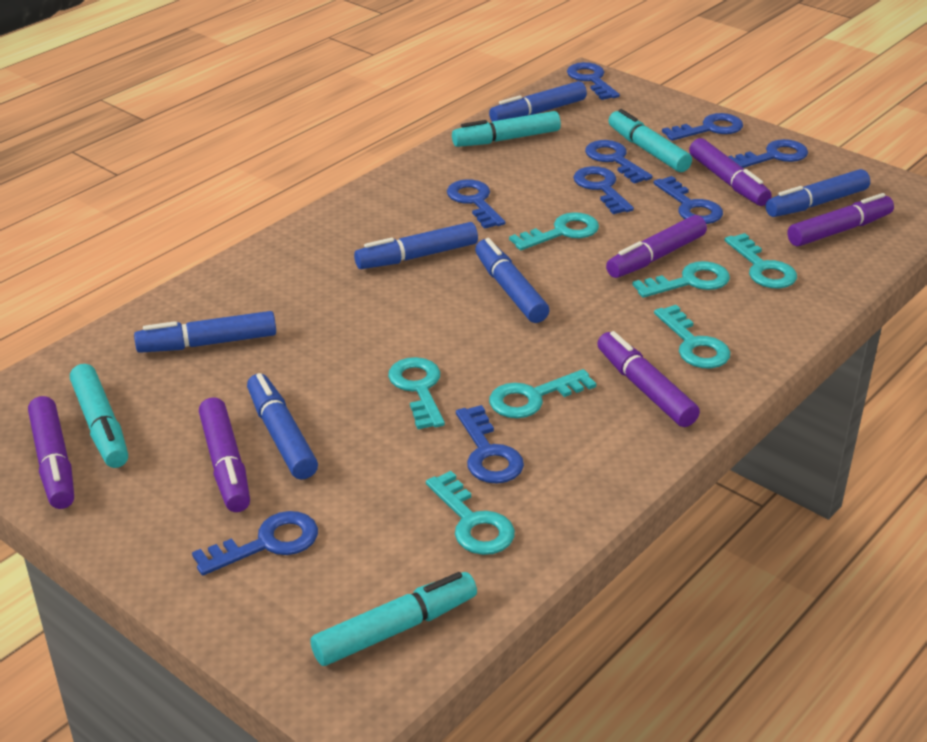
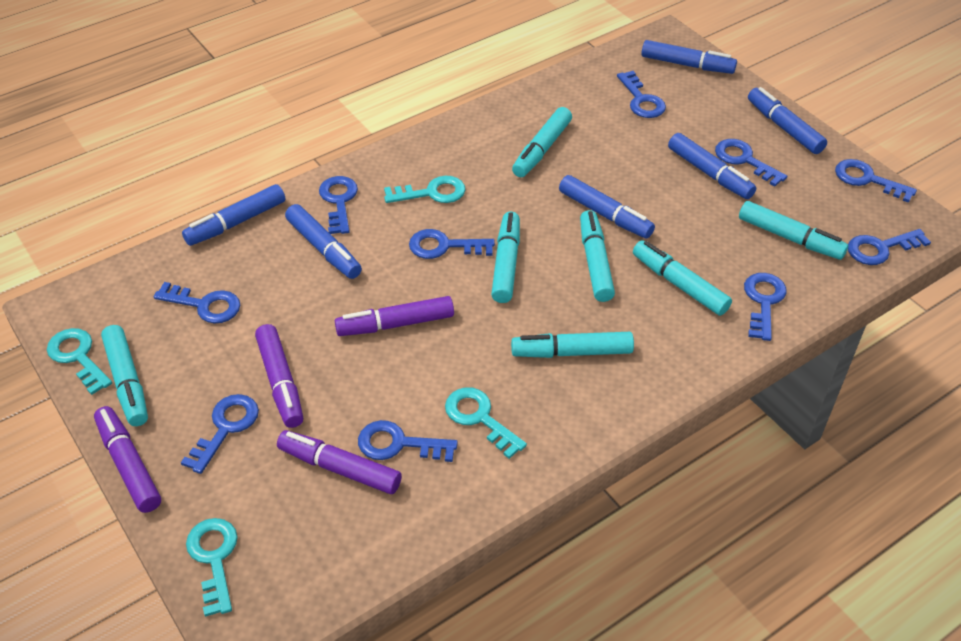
blue key: 9 -> 10
purple marker: 6 -> 4
turquoise key: 7 -> 4
turquoise marker: 4 -> 7

